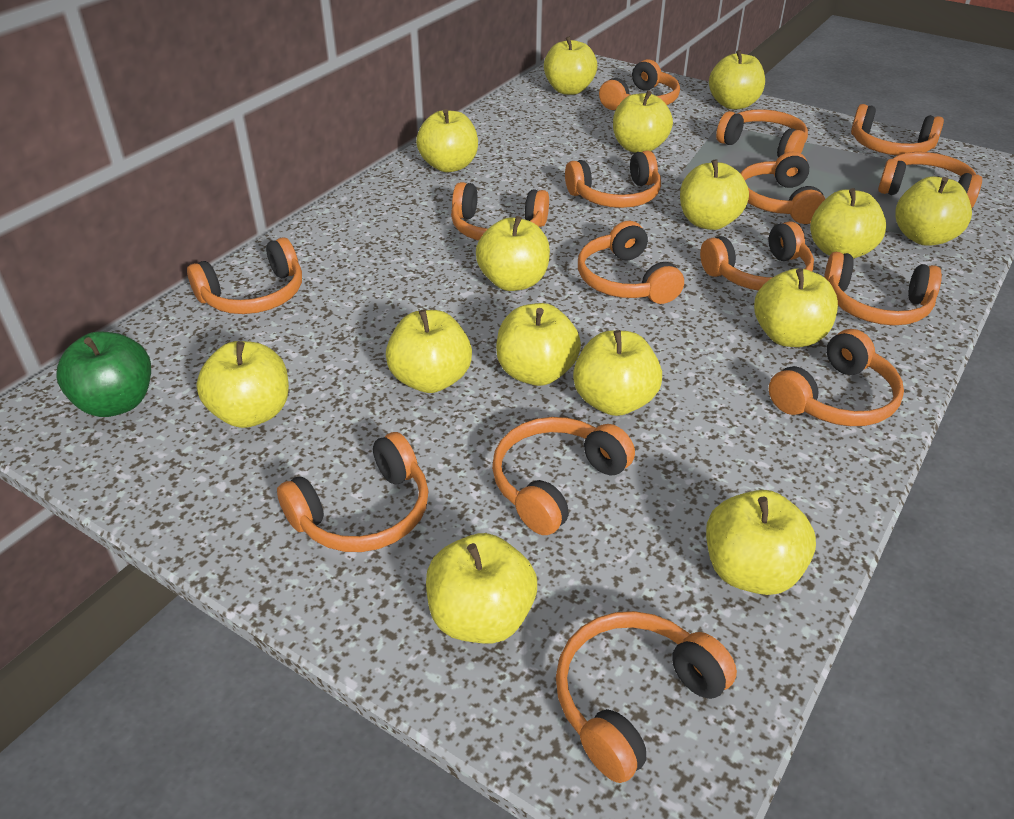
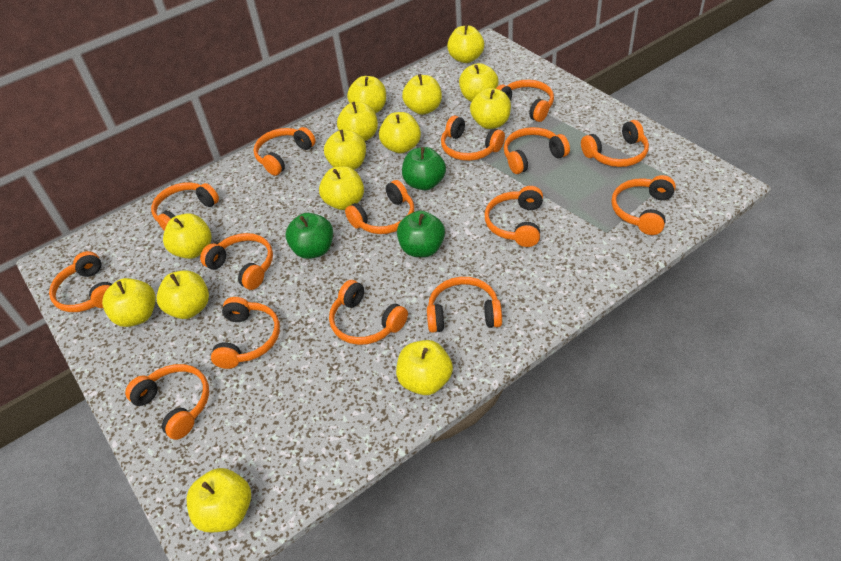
green apple: 1 -> 3
yellow apple: 15 -> 14

